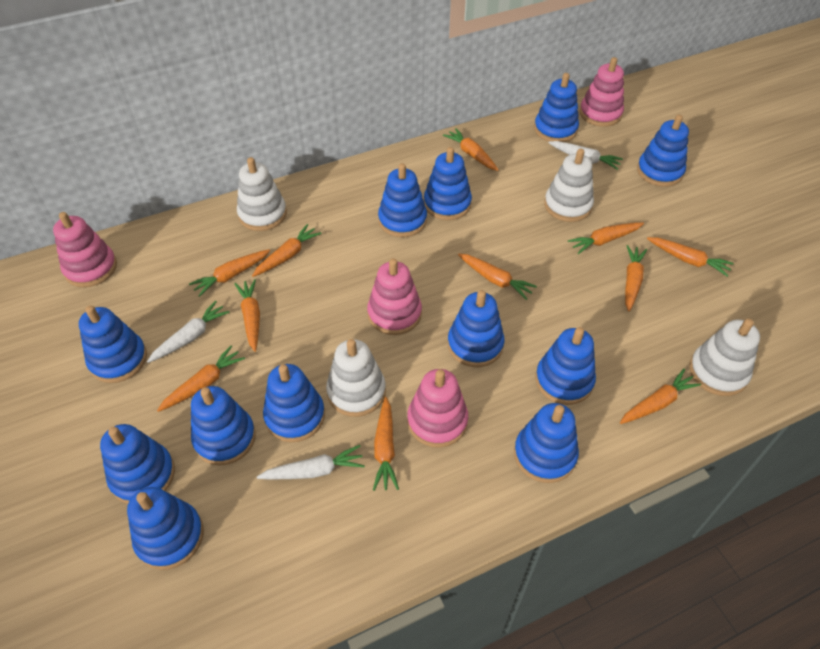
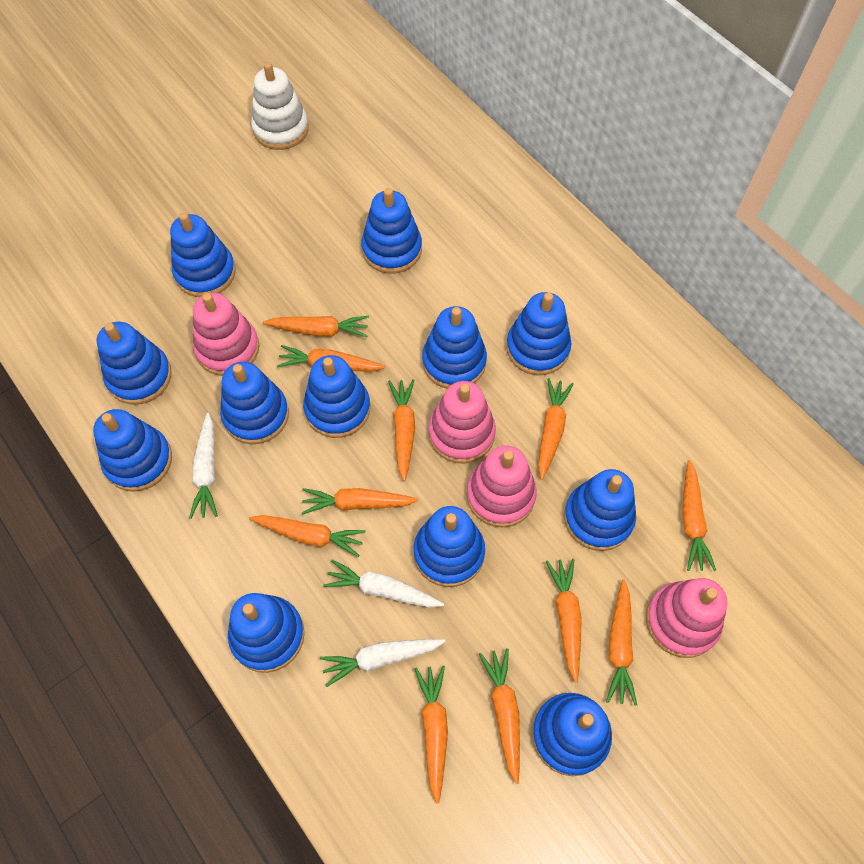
white stacking toy: 4 -> 1

